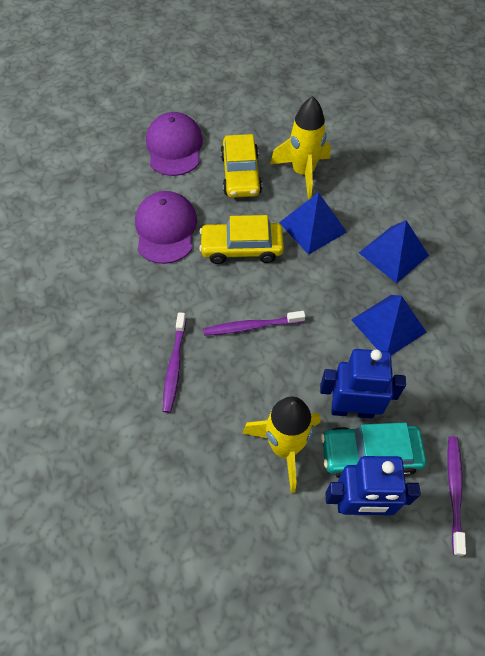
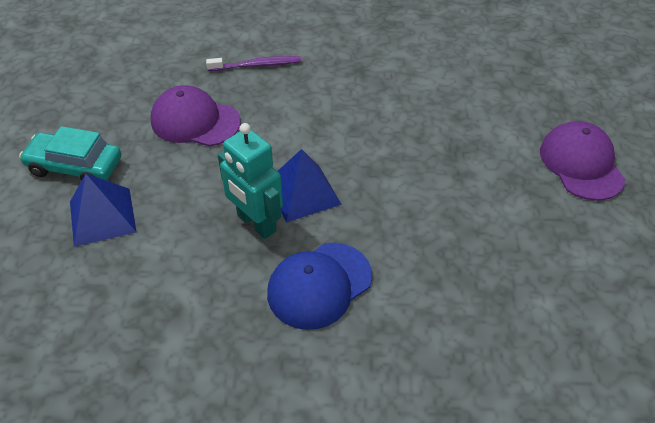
blue cap: 0 -> 1
blue pyramid: 3 -> 2
blue robot: 2 -> 0
purple toothbrush: 3 -> 1
turquoise robot: 0 -> 1
yellow car: 2 -> 0
yellow rocket: 2 -> 0

